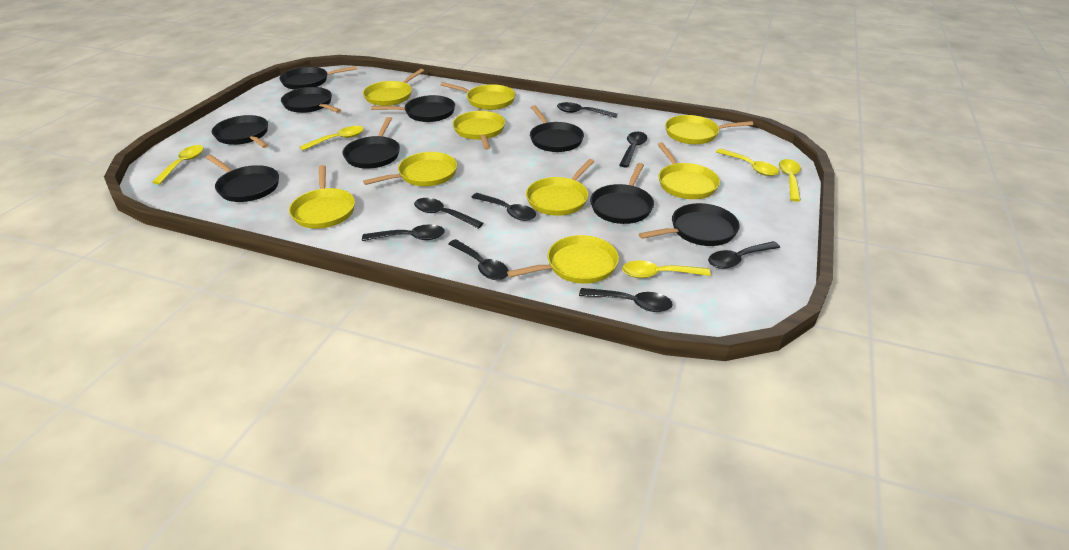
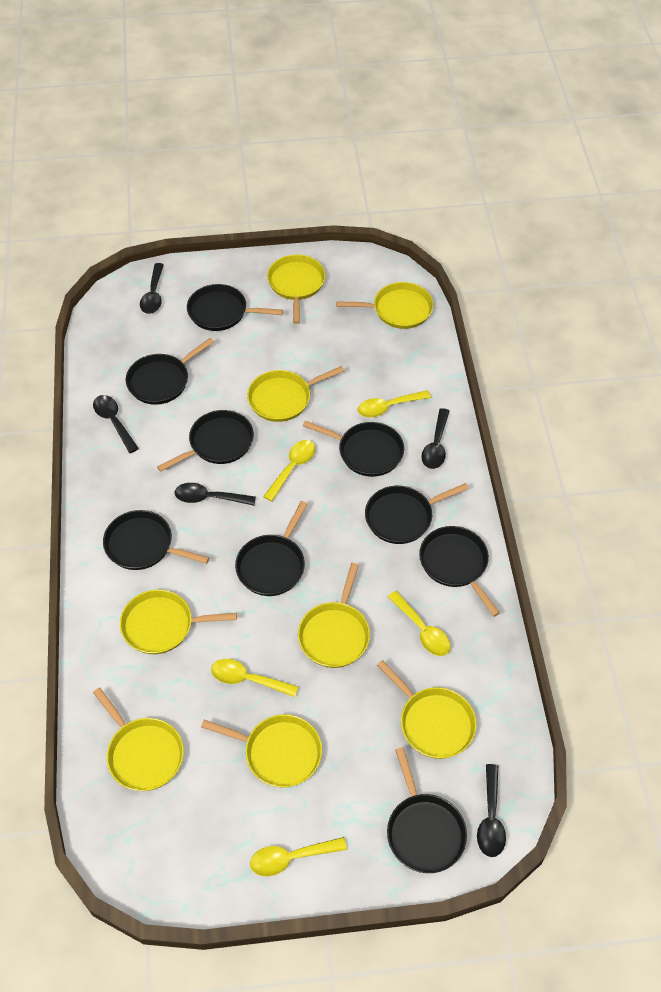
black spoon: 8 -> 5
yellow pan: 9 -> 8

